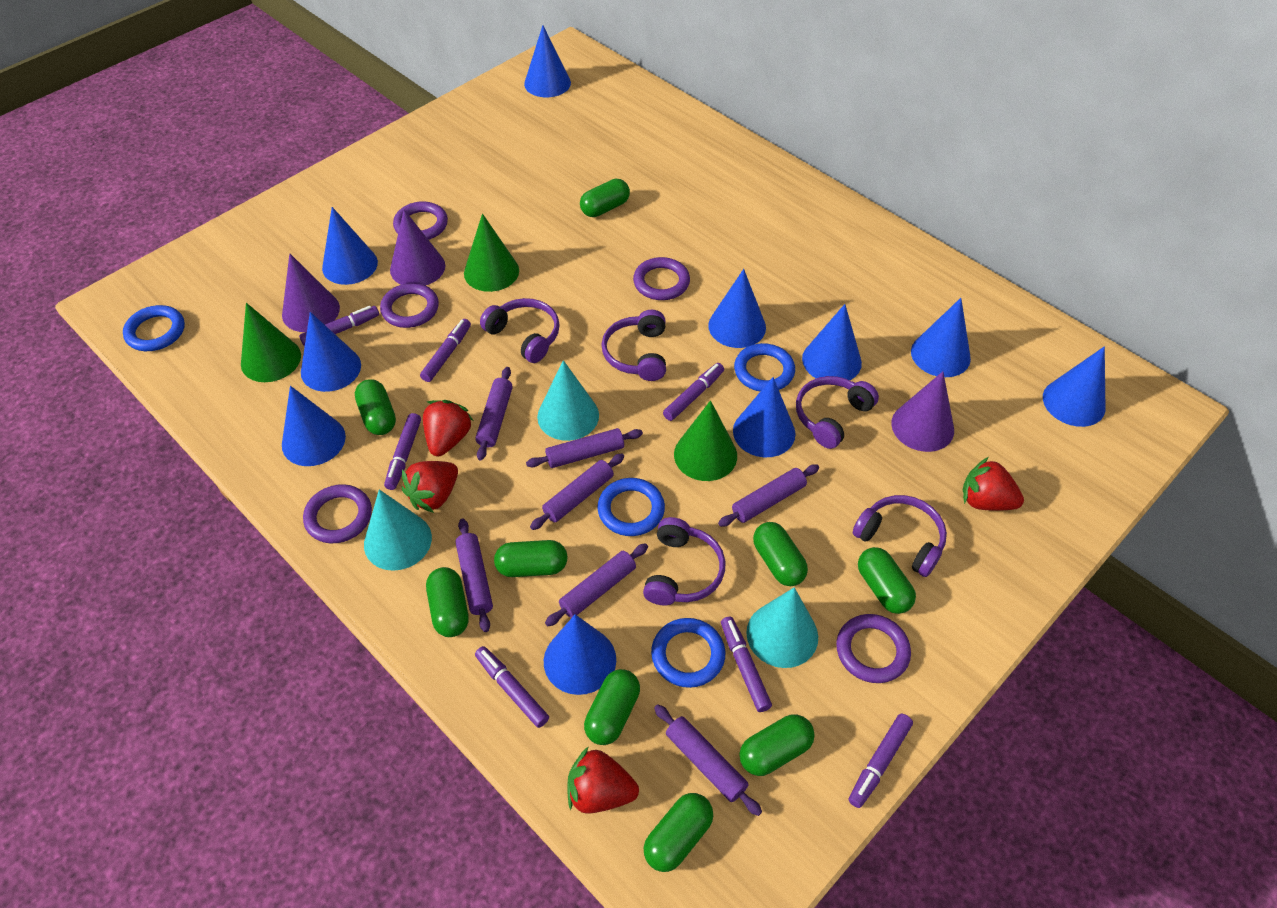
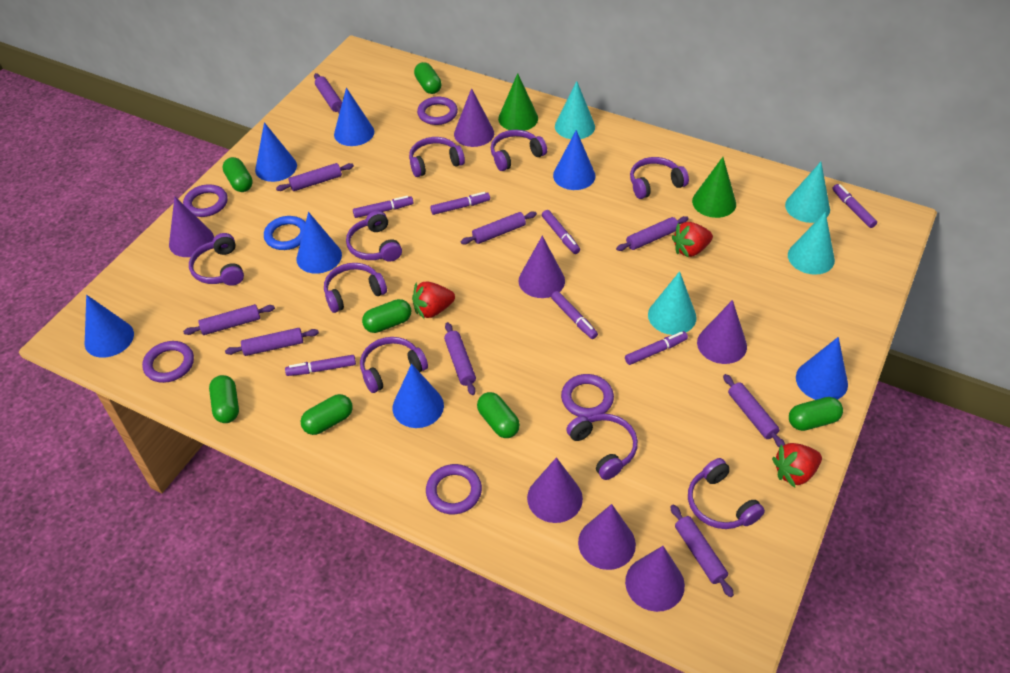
blue cone: 10 -> 7
blue ring: 4 -> 1
green capsule: 9 -> 7
green cone: 3 -> 2
purple cone: 3 -> 7
purple headphones: 5 -> 9
purple rolling pin: 7 -> 9
red strawberry: 4 -> 3
turquoise cone: 3 -> 4

